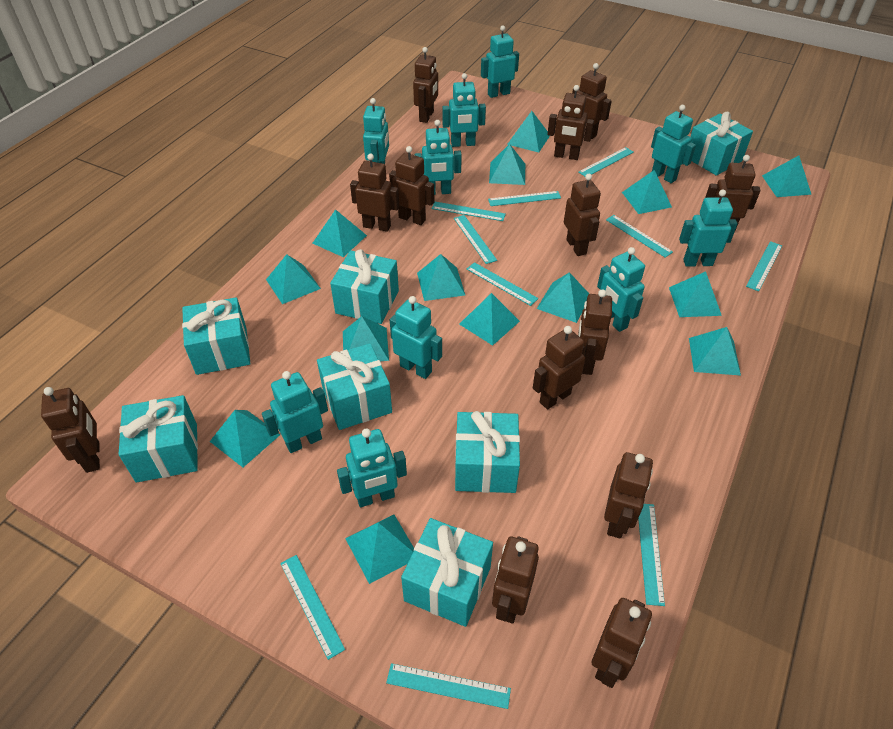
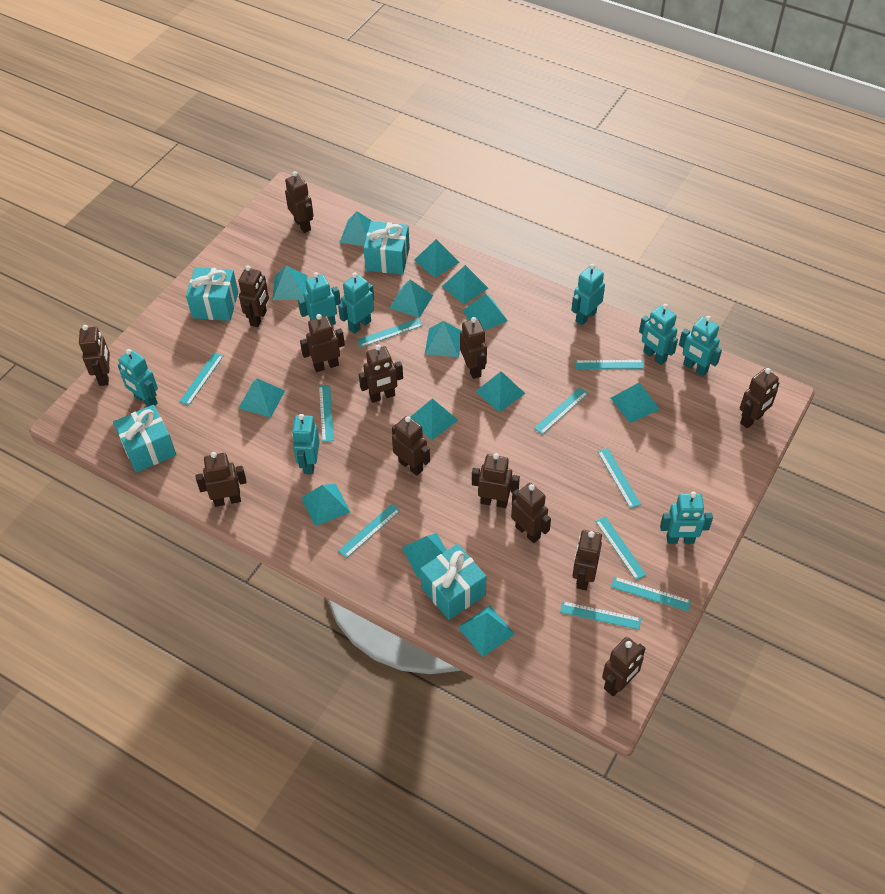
turquoise gift: 7 -> 4
turquoise robot: 10 -> 8

